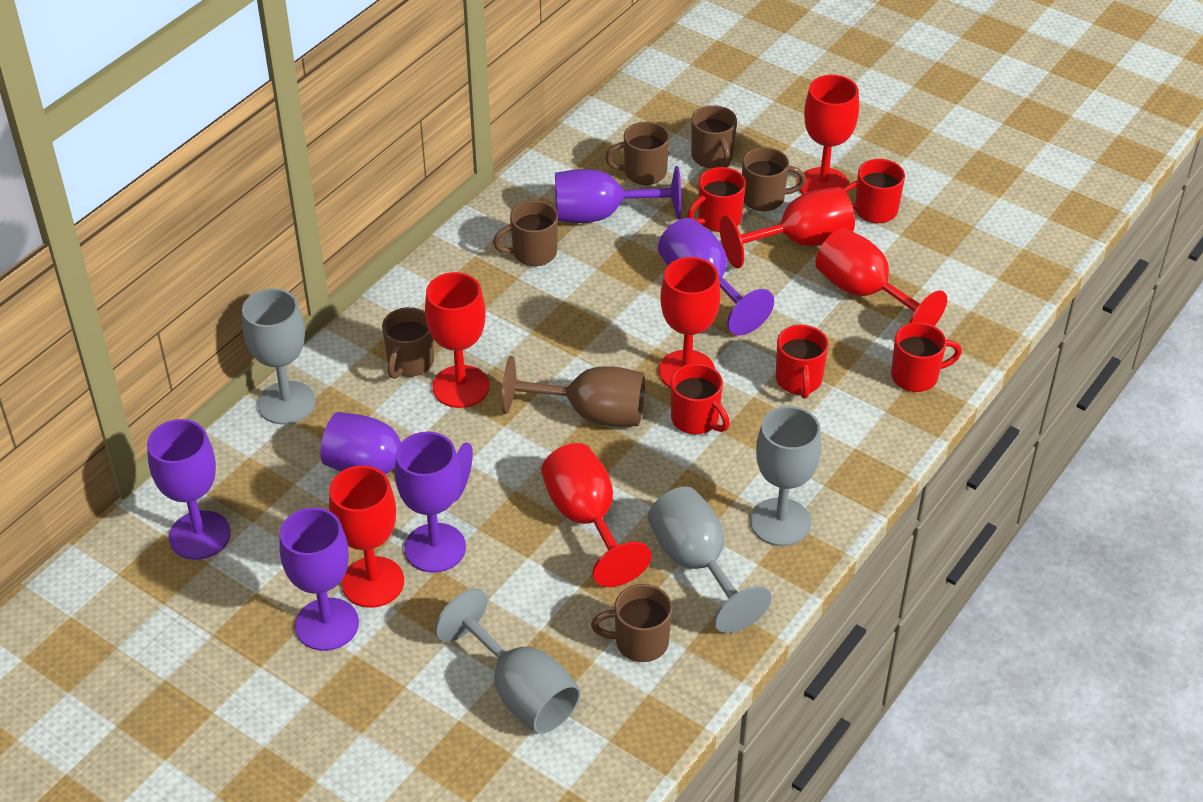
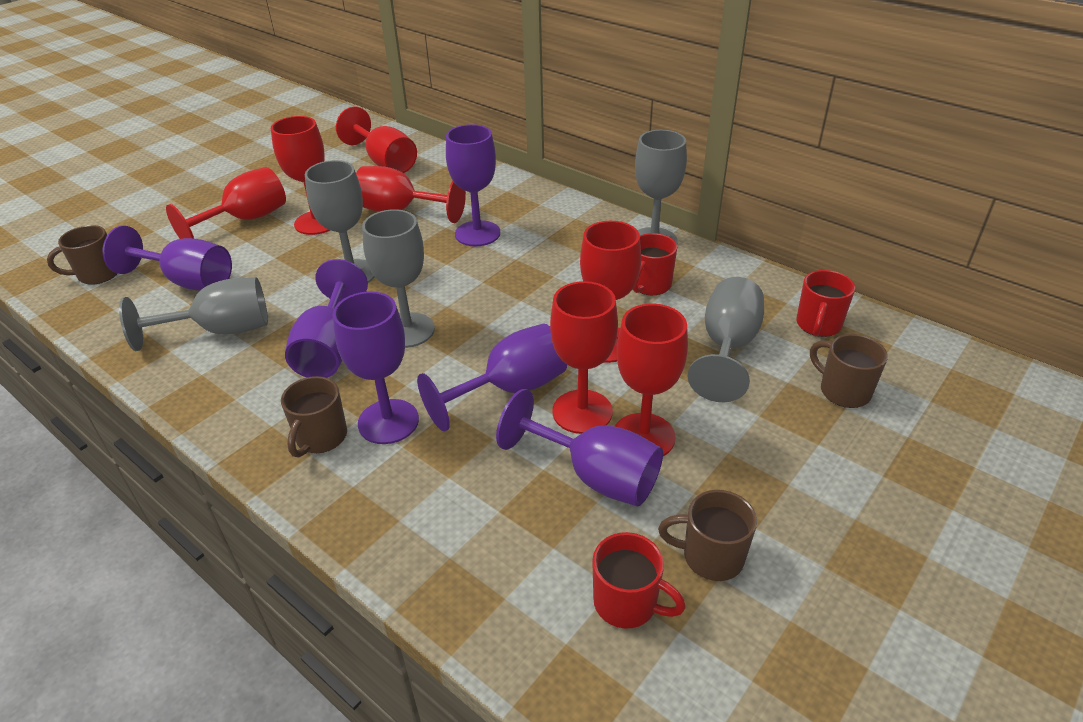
brown goblet: 1 -> 0
brown mug: 6 -> 4
grey goblet: 4 -> 5
red mug: 5 -> 3

